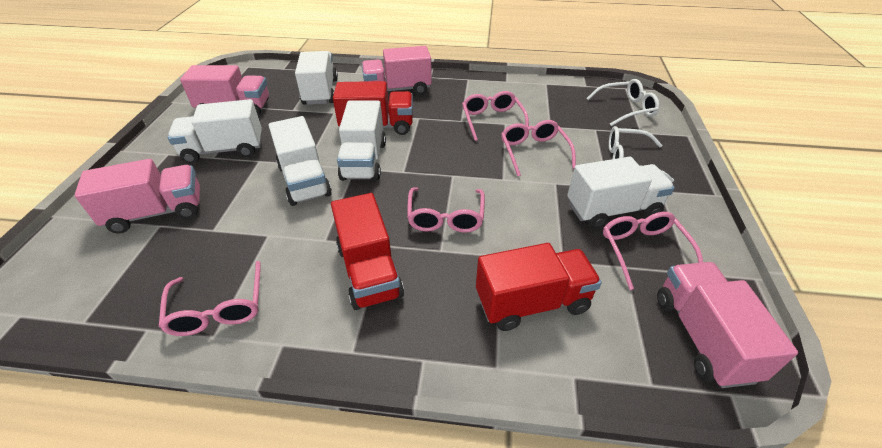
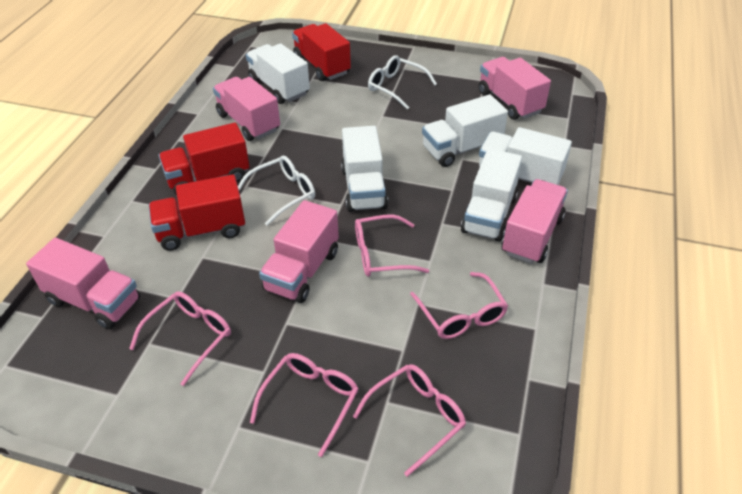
pink truck: 4 -> 5

